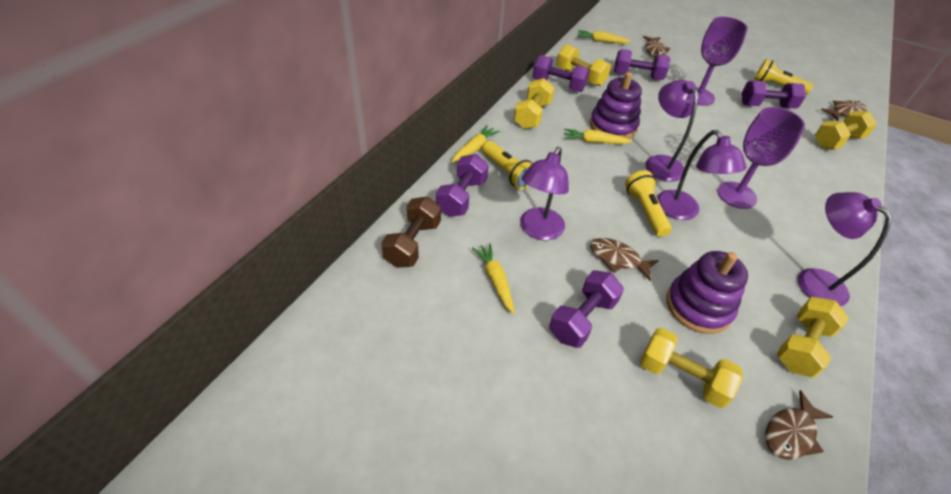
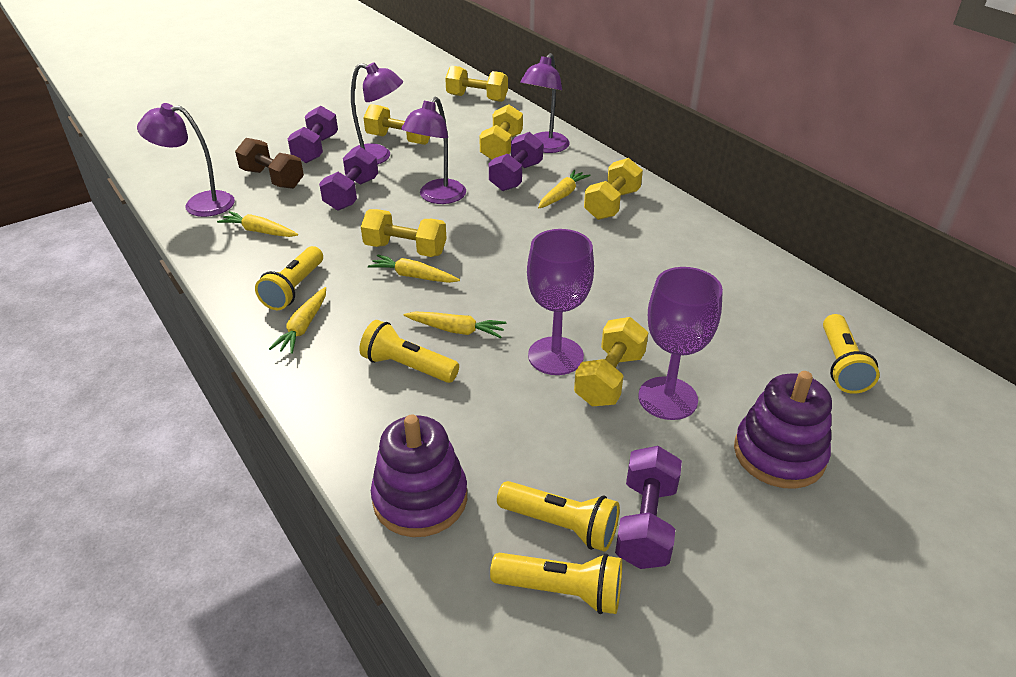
brown fish: 4 -> 0
purple dumbbell: 5 -> 4
yellow carrot: 4 -> 5
yellow dumbbell: 5 -> 6
yellow flashlight: 3 -> 5

